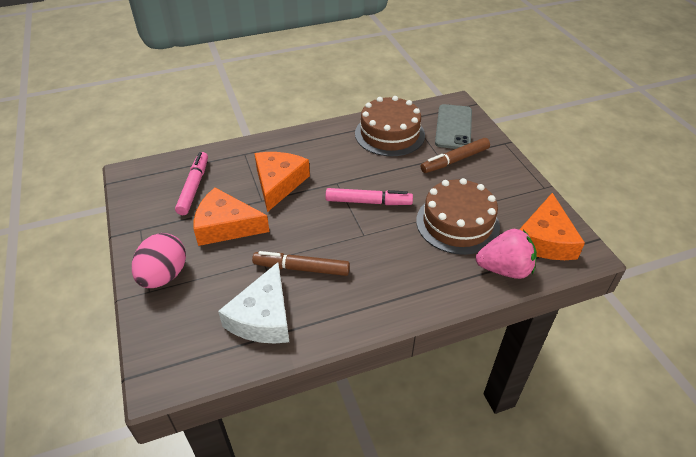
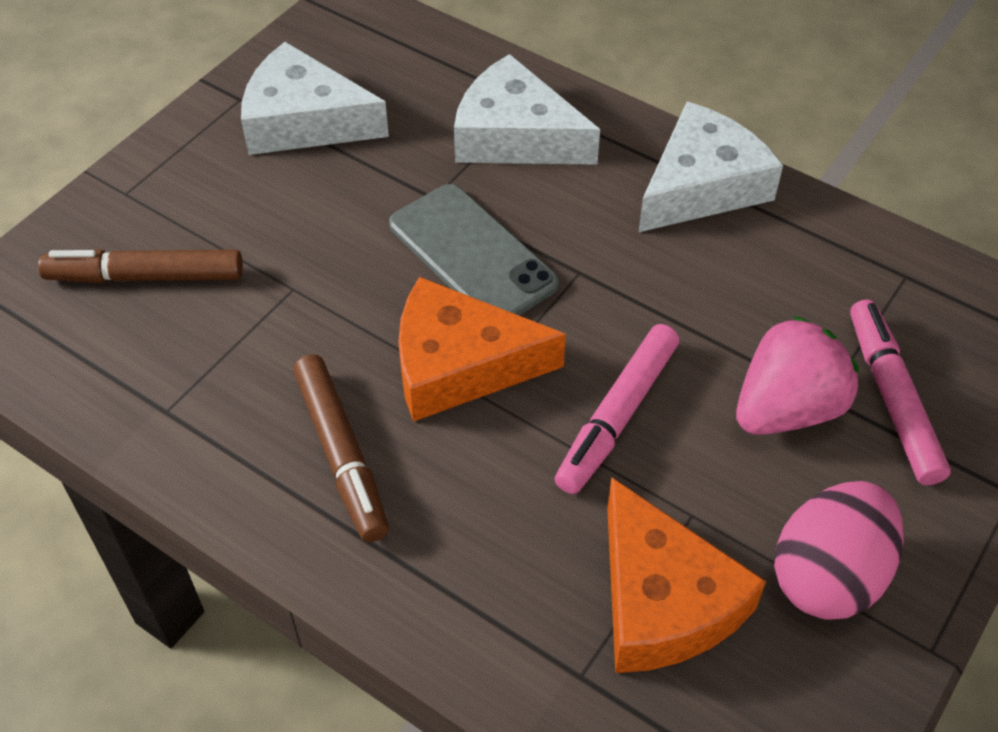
brown cake: 2 -> 0
orange cheese: 3 -> 2
white cheese: 1 -> 3

